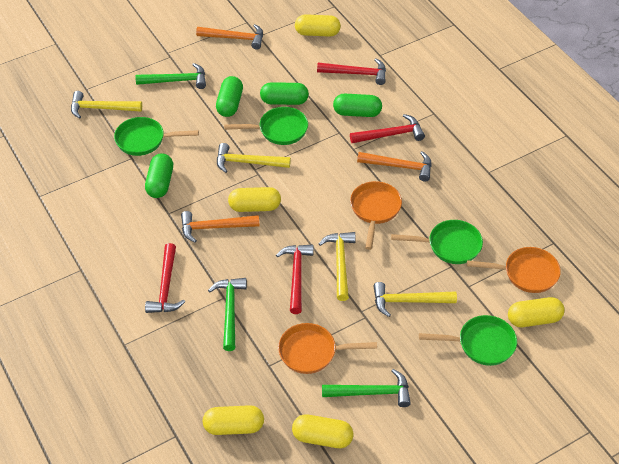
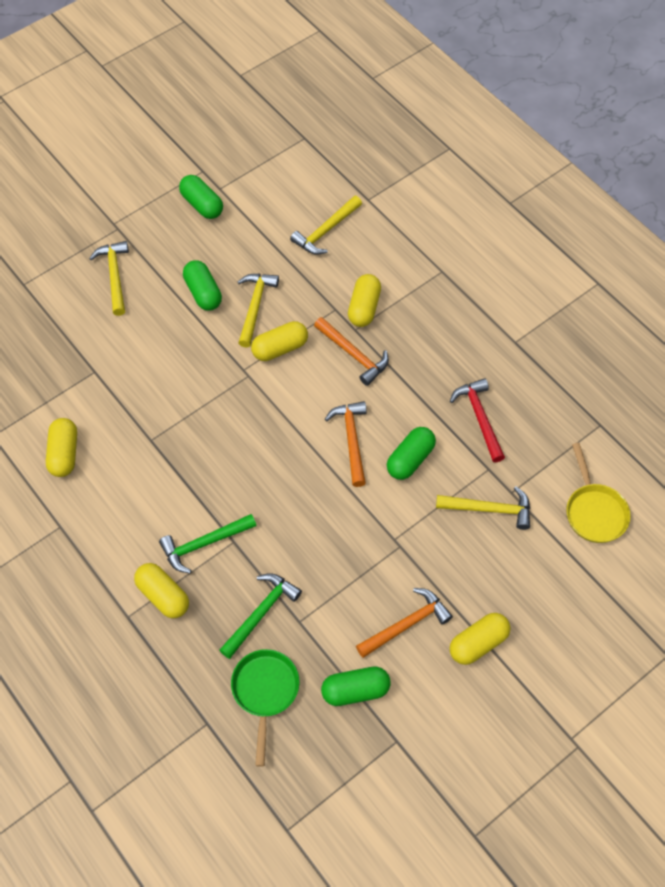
green hammer: 3 -> 2
green pan: 4 -> 1
orange pan: 3 -> 0
red hammer: 4 -> 1
yellow pan: 0 -> 1

